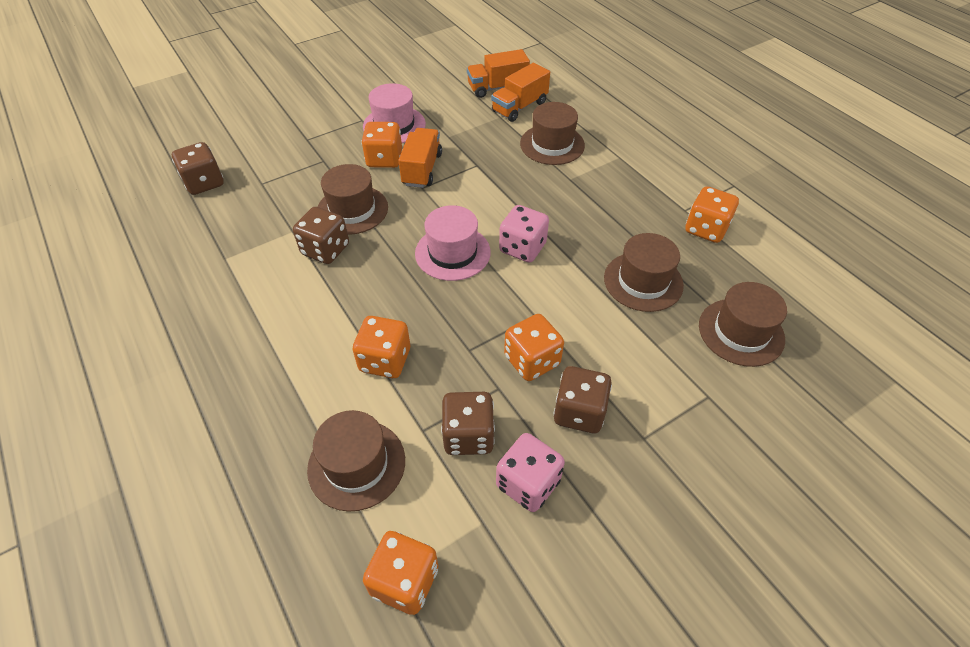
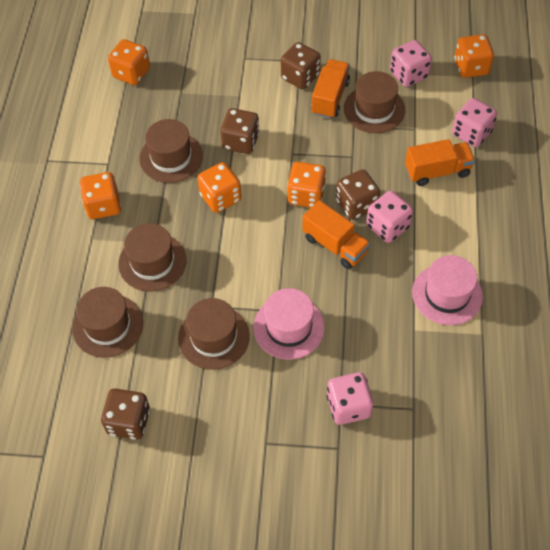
pink dice: 2 -> 4

